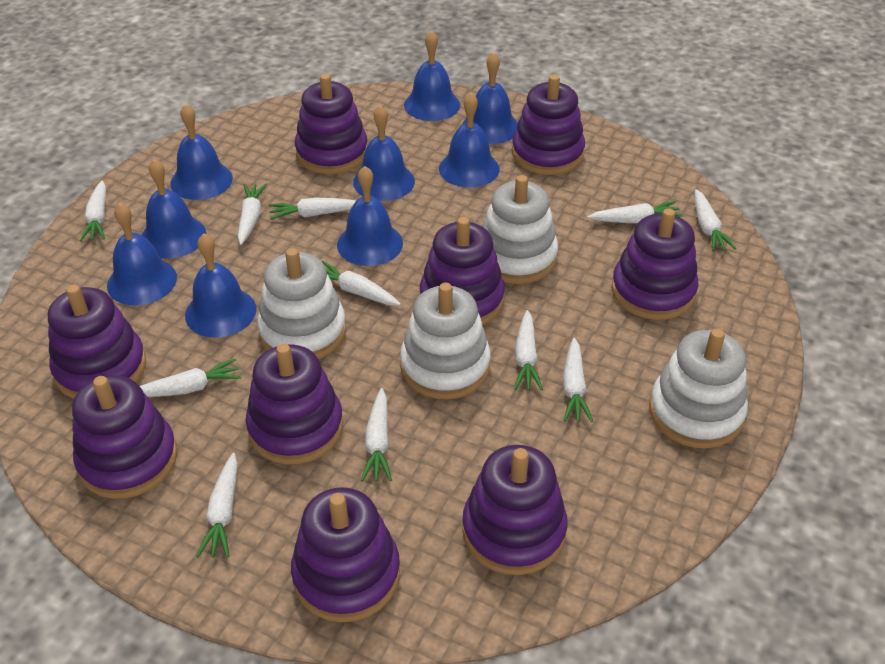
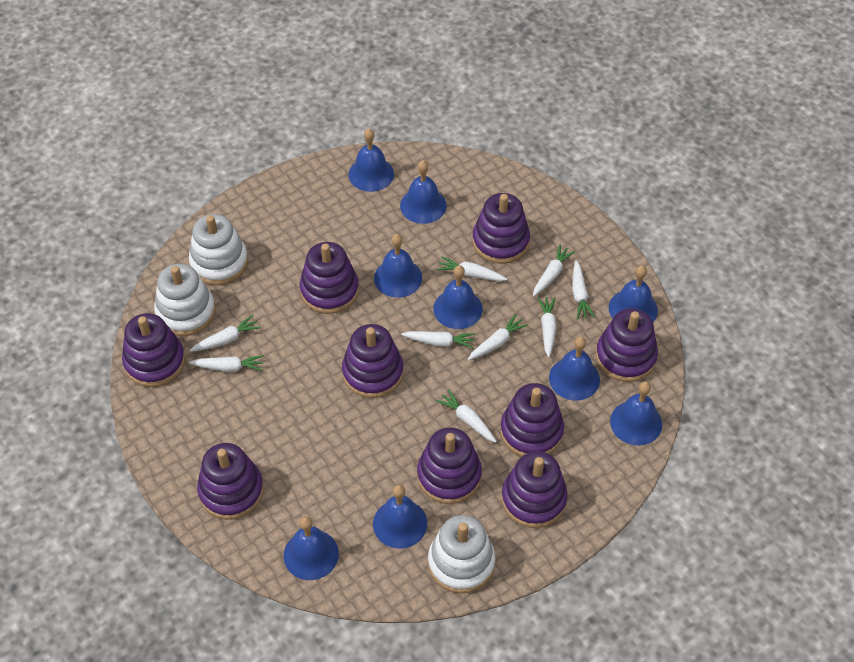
white carrot: 11 -> 9
white stacking toy: 4 -> 3

